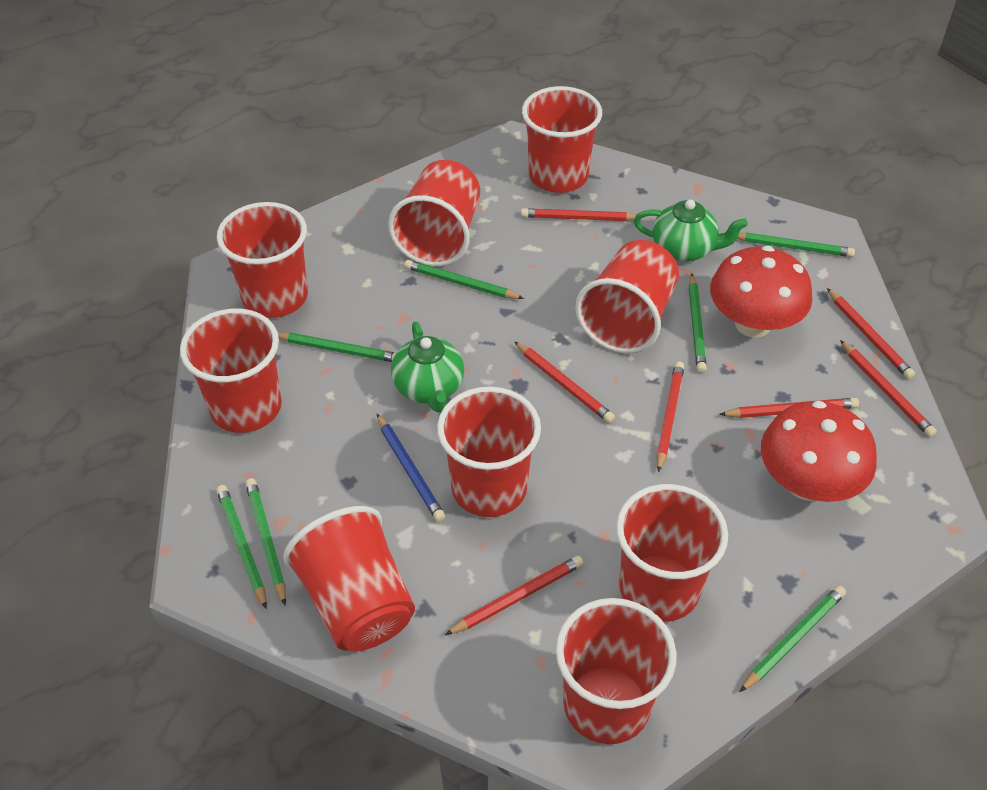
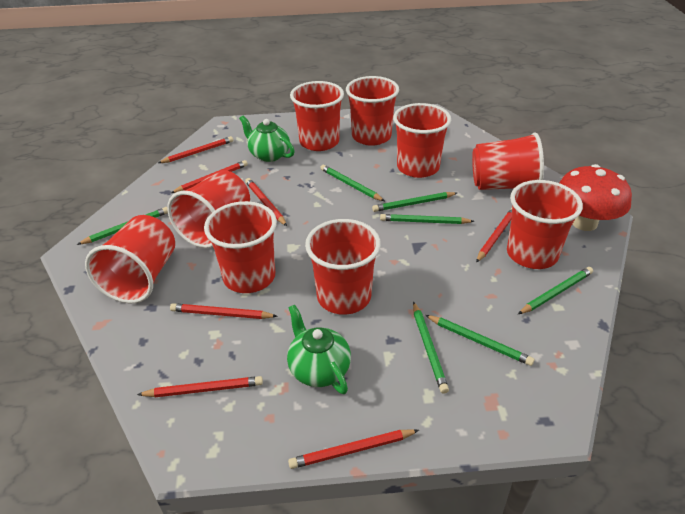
blue pencil: 1 -> 0
red mushroom: 2 -> 1

